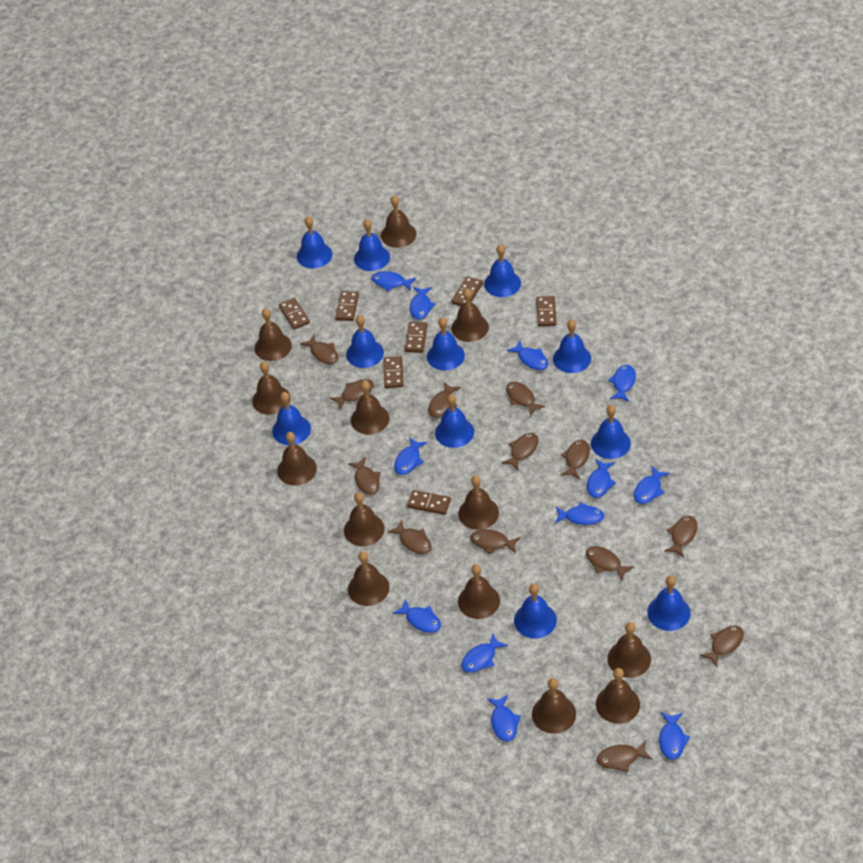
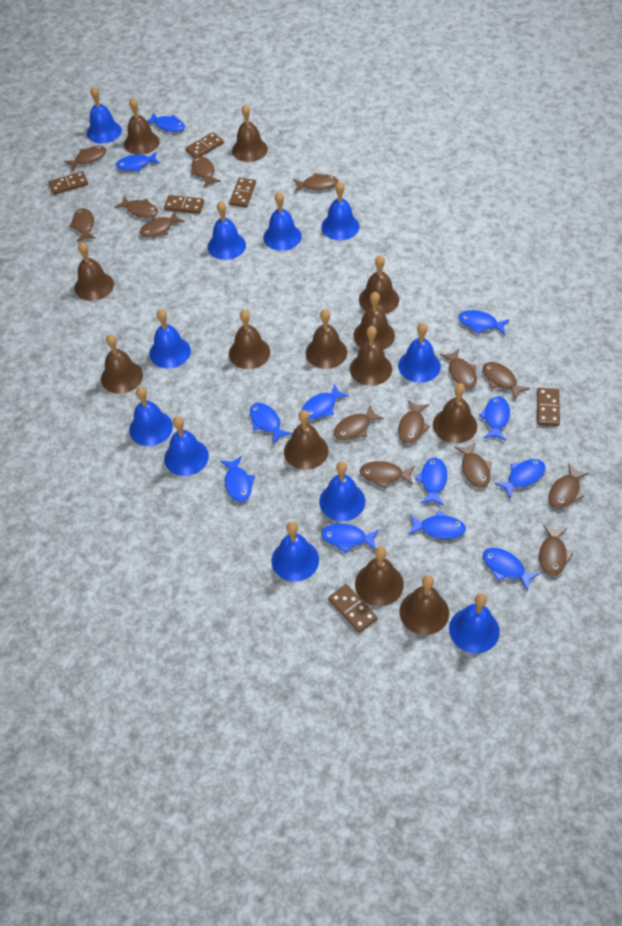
brown domino: 7 -> 6
brown fish: 13 -> 14

